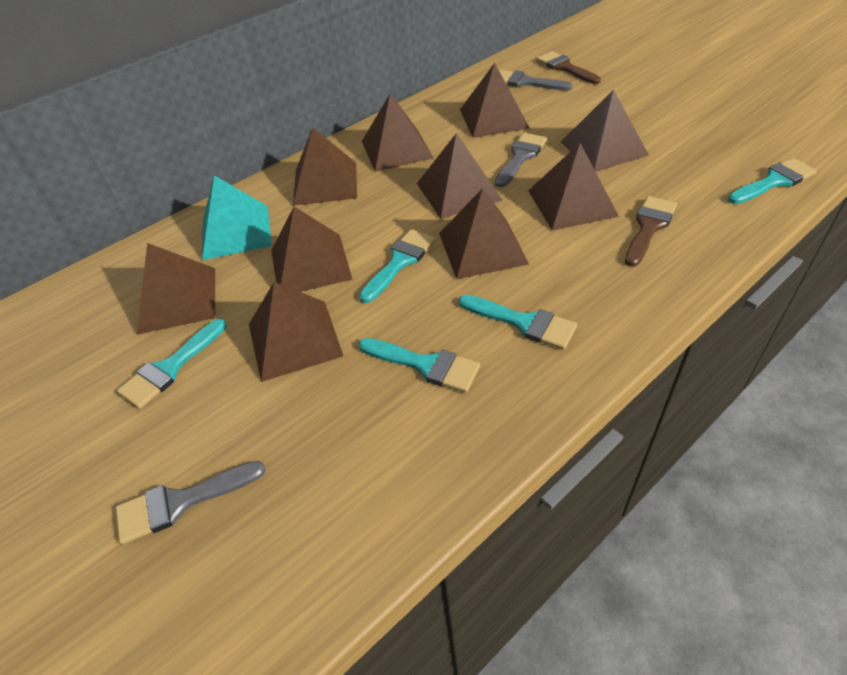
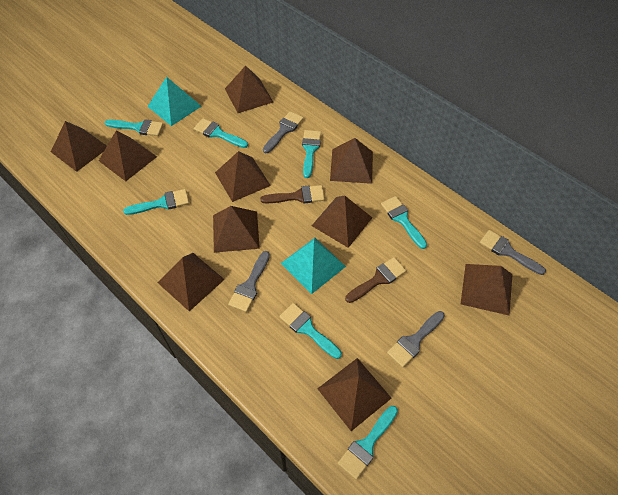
grey brush: 3 -> 4
turquoise brush: 5 -> 7
turquoise pyramid: 1 -> 2

